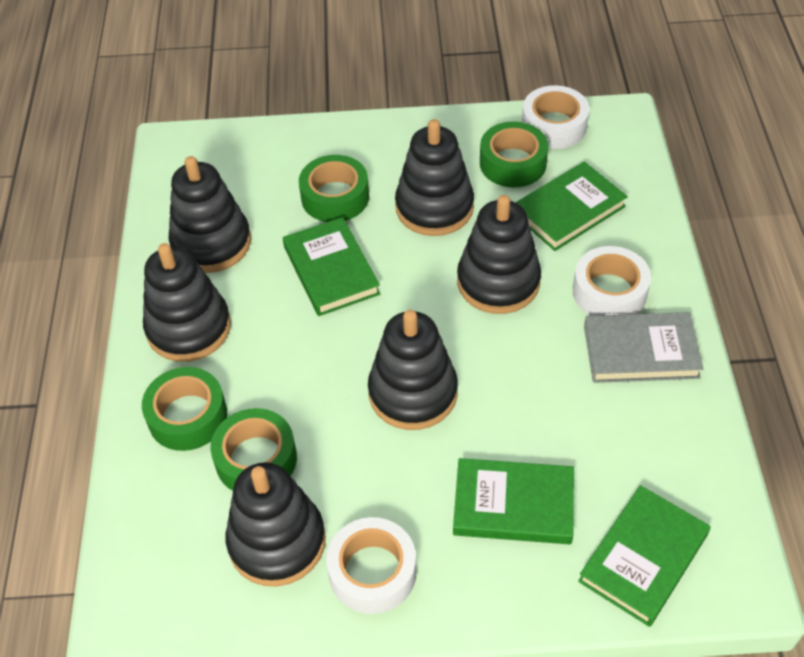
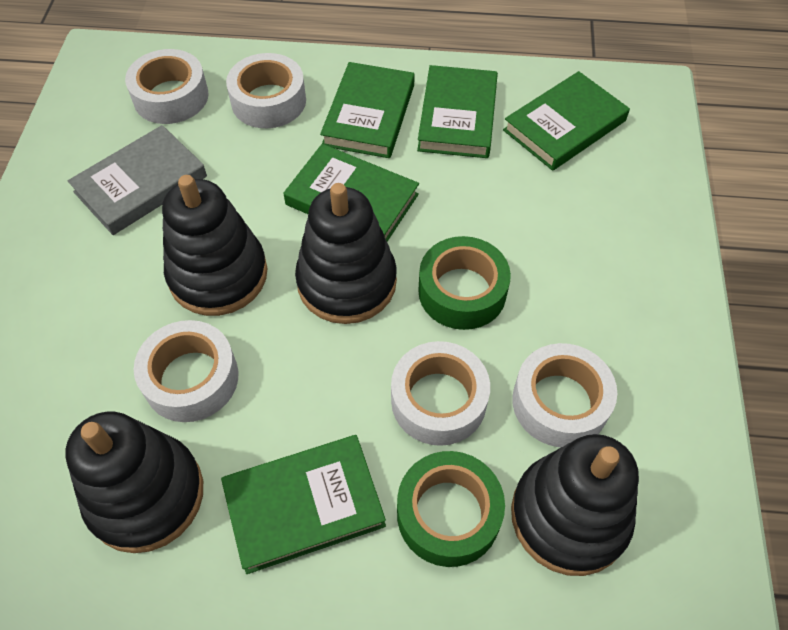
black stacking toy: 6 -> 4
green book: 4 -> 5
green tape: 4 -> 2
white tape: 3 -> 5

